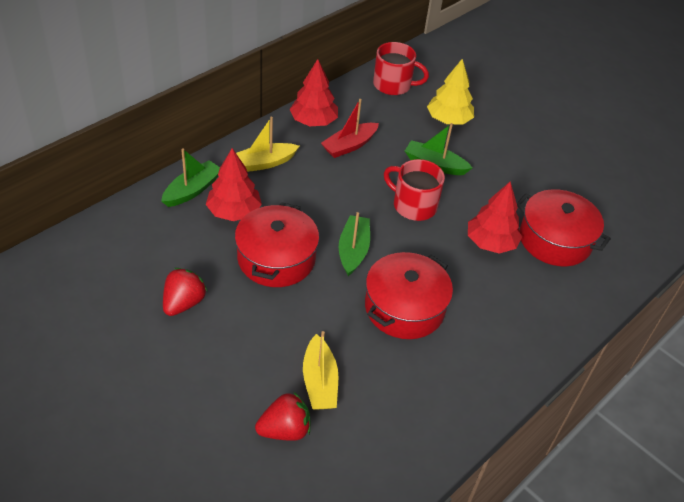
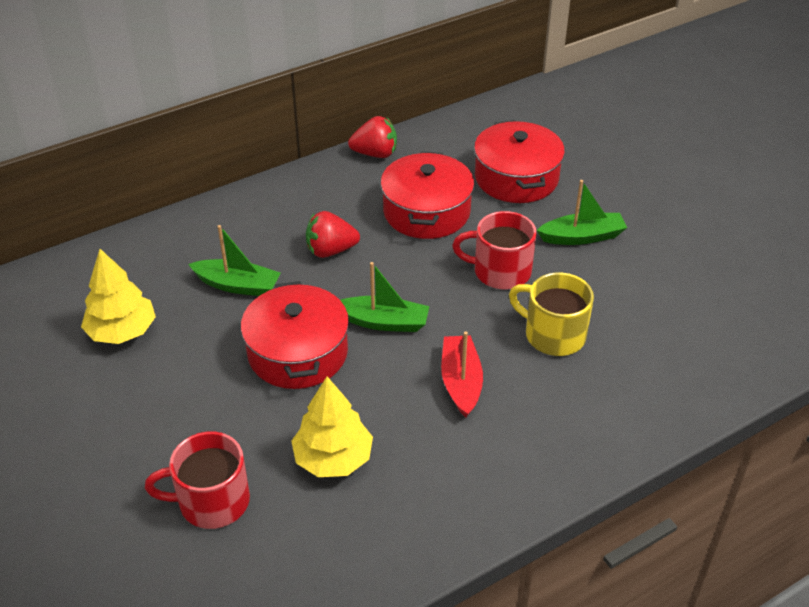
red tree: 3 -> 0
yellow boat: 2 -> 0
yellow mug: 0 -> 1
yellow tree: 1 -> 2

